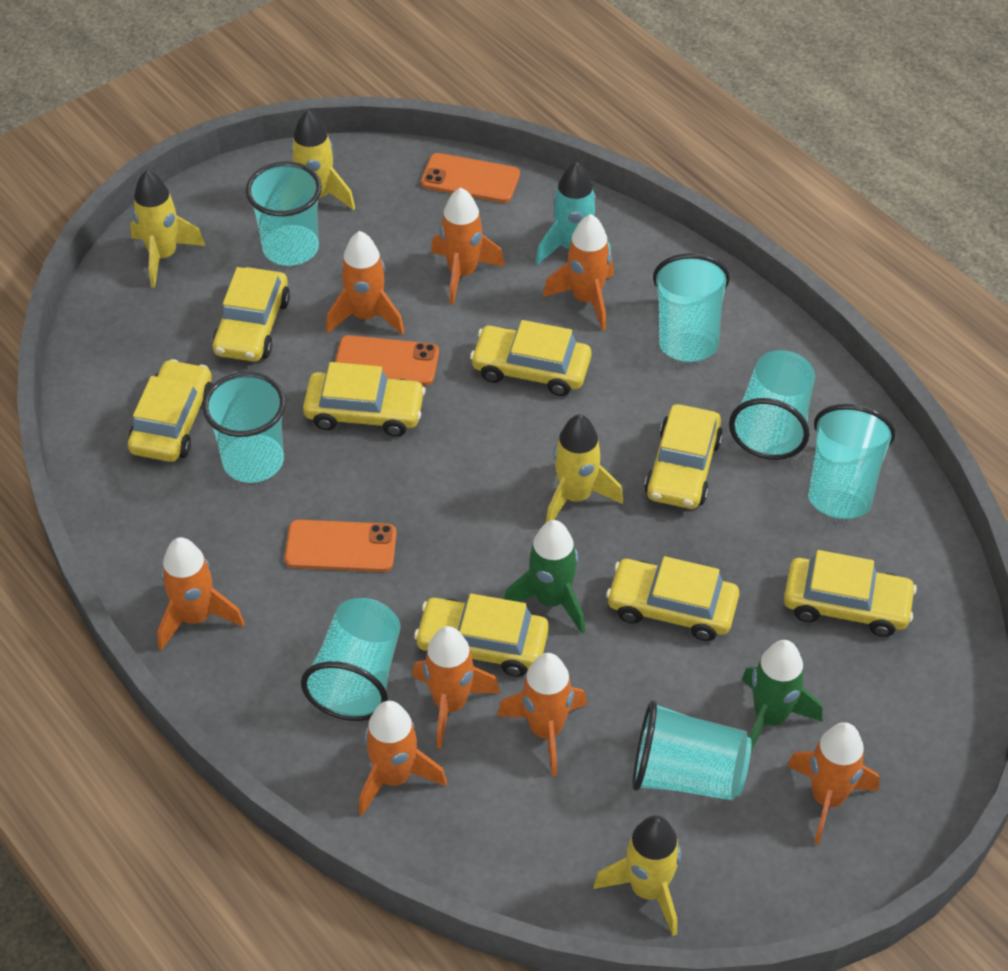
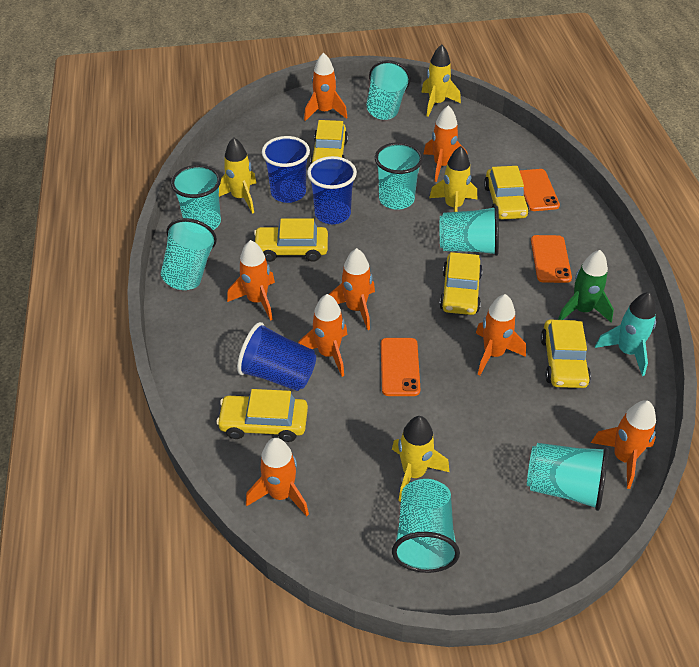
blue cup: 0 -> 3
green rocket: 2 -> 1
yellow car: 8 -> 6

